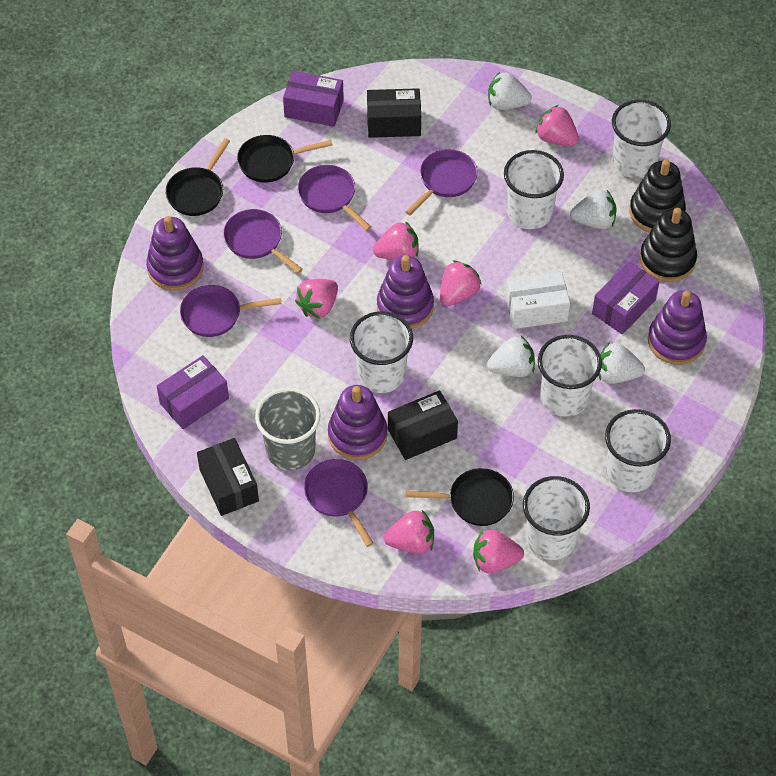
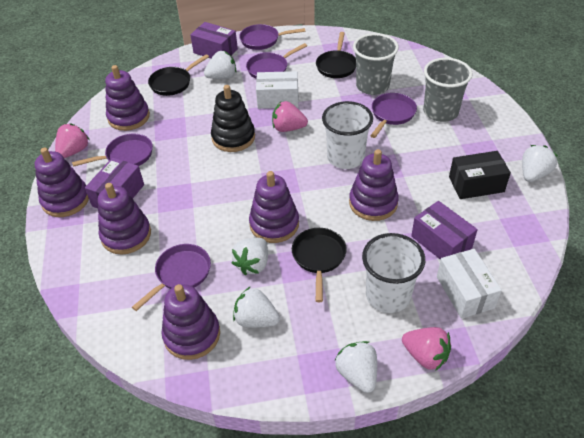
black box: 3 -> 1
black stacking toy: 2 -> 1
grey cup: 1 -> 2
pink strawberry: 6 -> 3
purple stacking toy: 4 -> 6
white box: 1 -> 2
white cup: 6 -> 2
white strawberry: 4 -> 5

